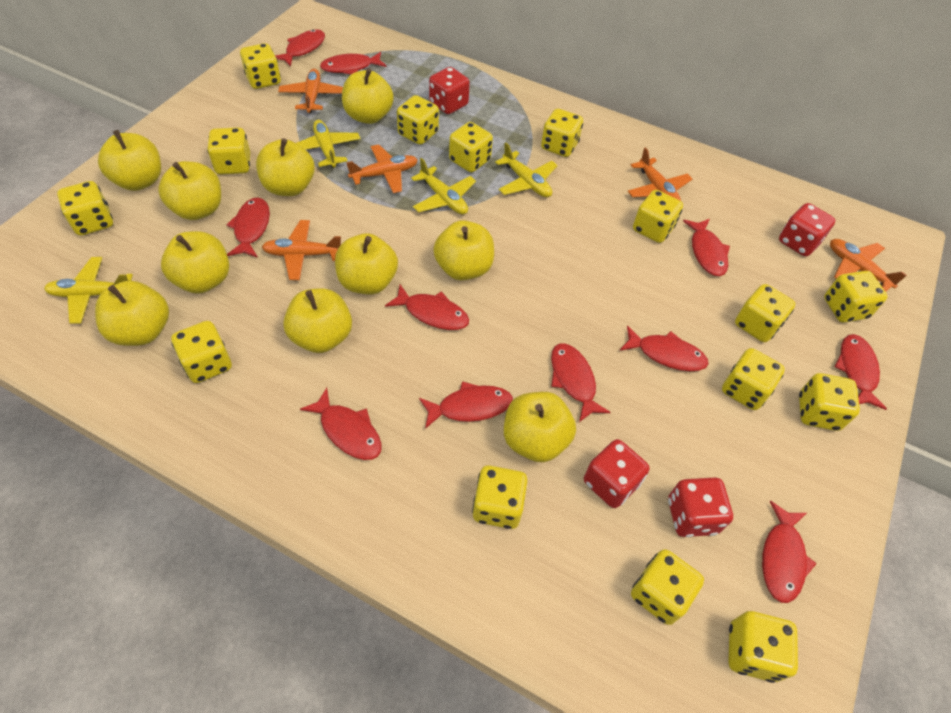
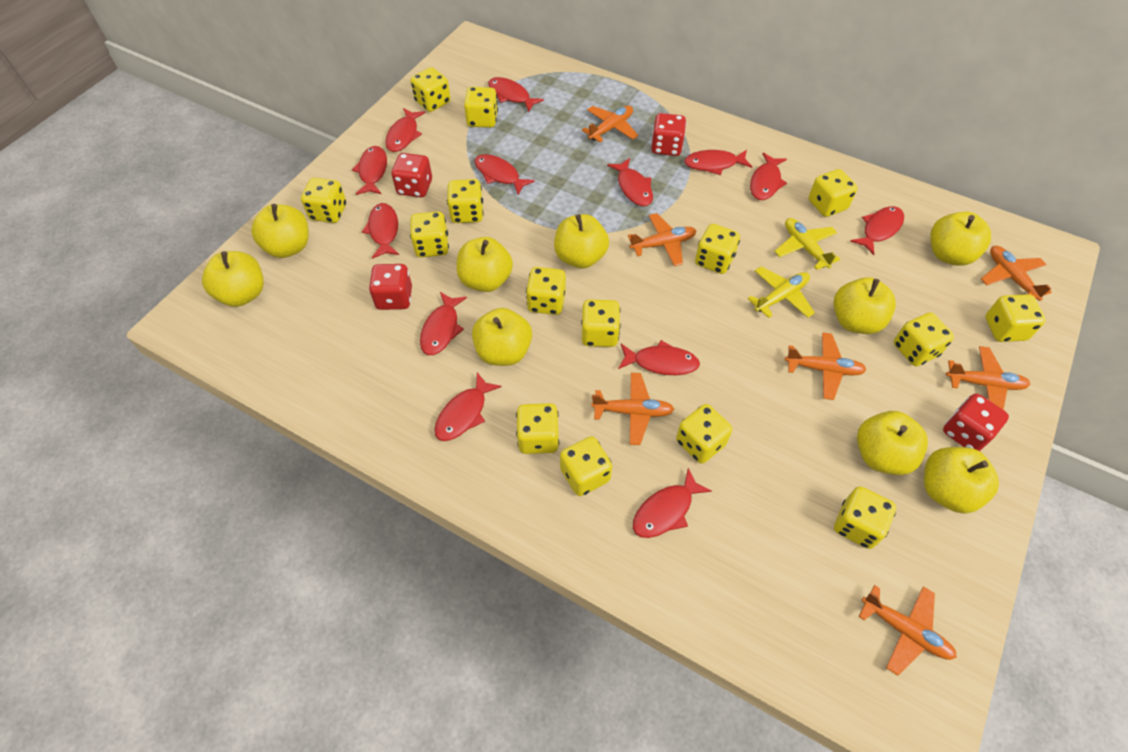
orange plane: 5 -> 7
red fish: 11 -> 13
yellow apple: 10 -> 9
yellow plane: 4 -> 2

